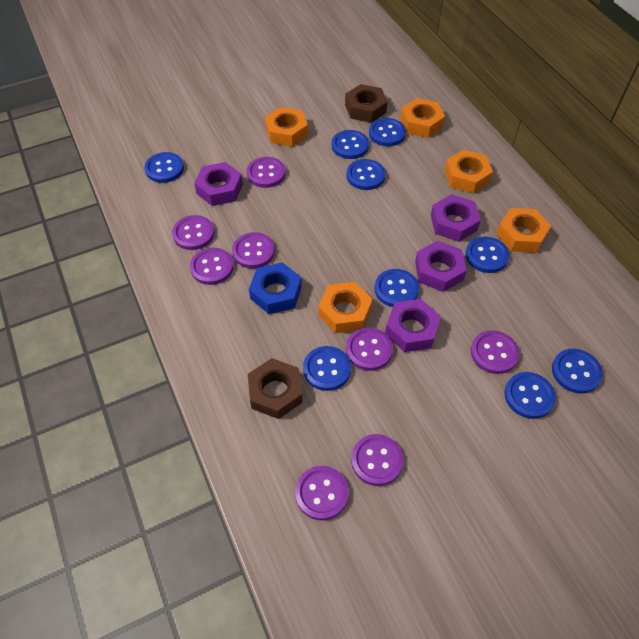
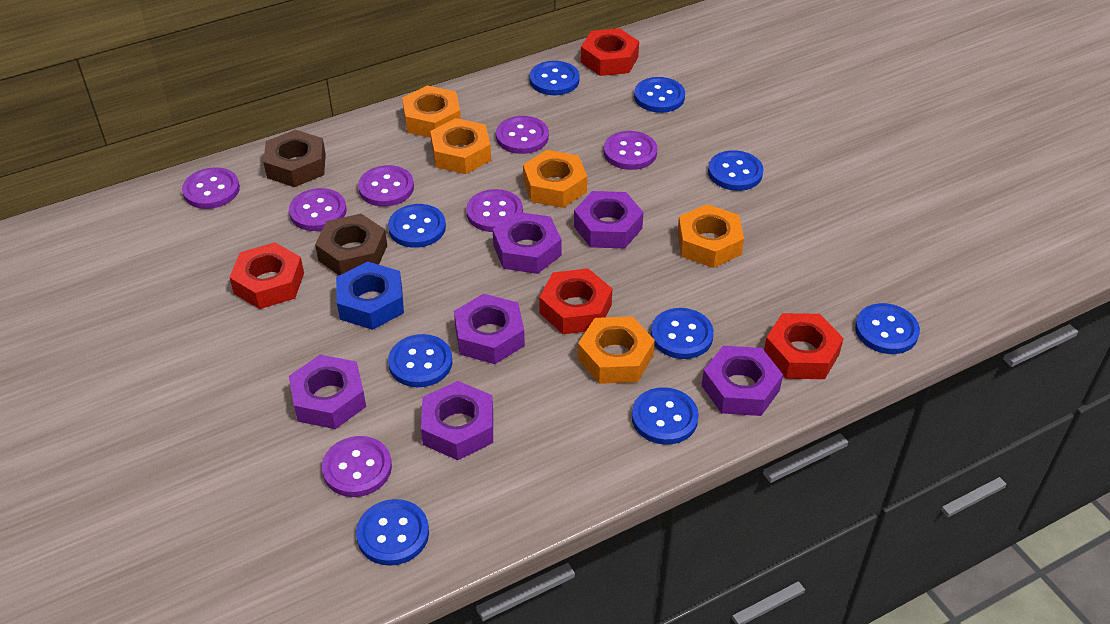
purple button: 8 -> 7
purple nut: 4 -> 6
red nut: 0 -> 4

